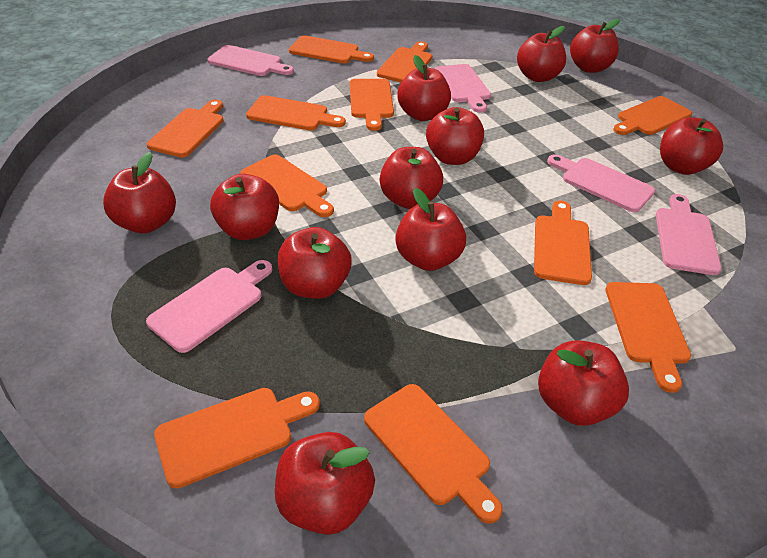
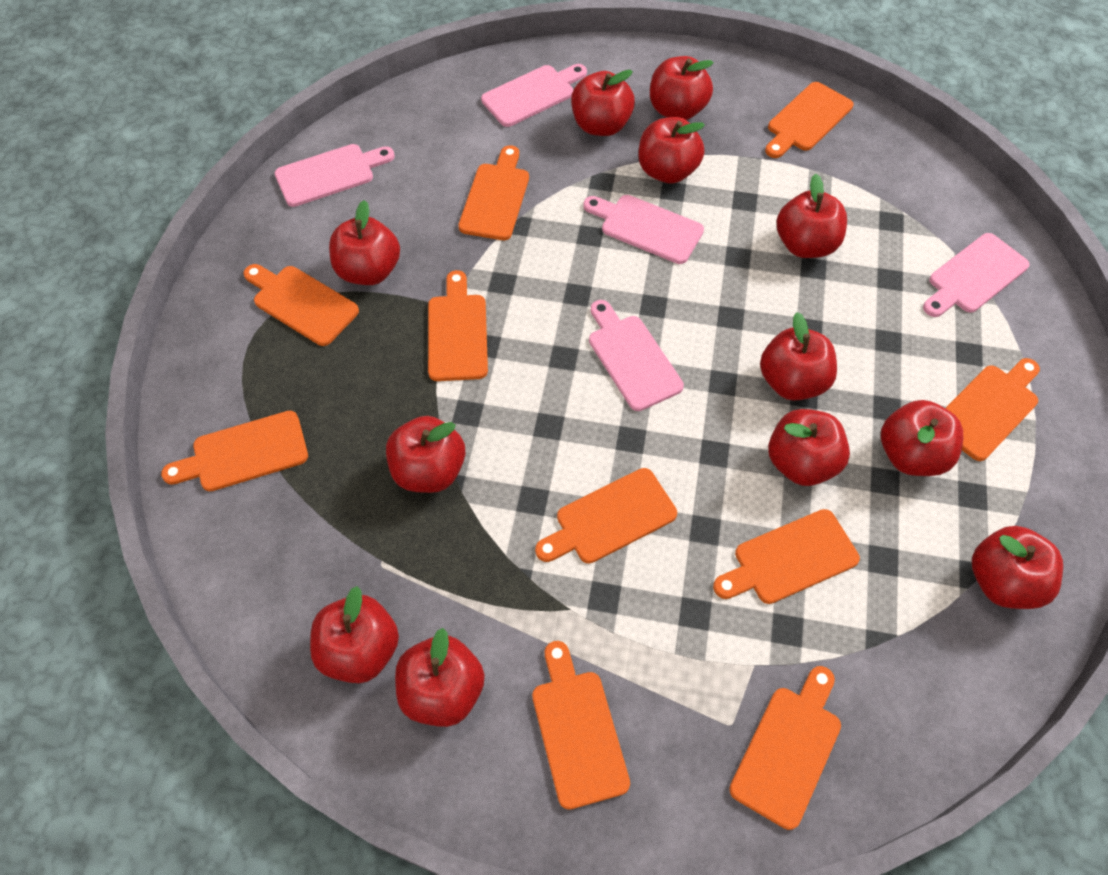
orange cutting board: 11 -> 10

